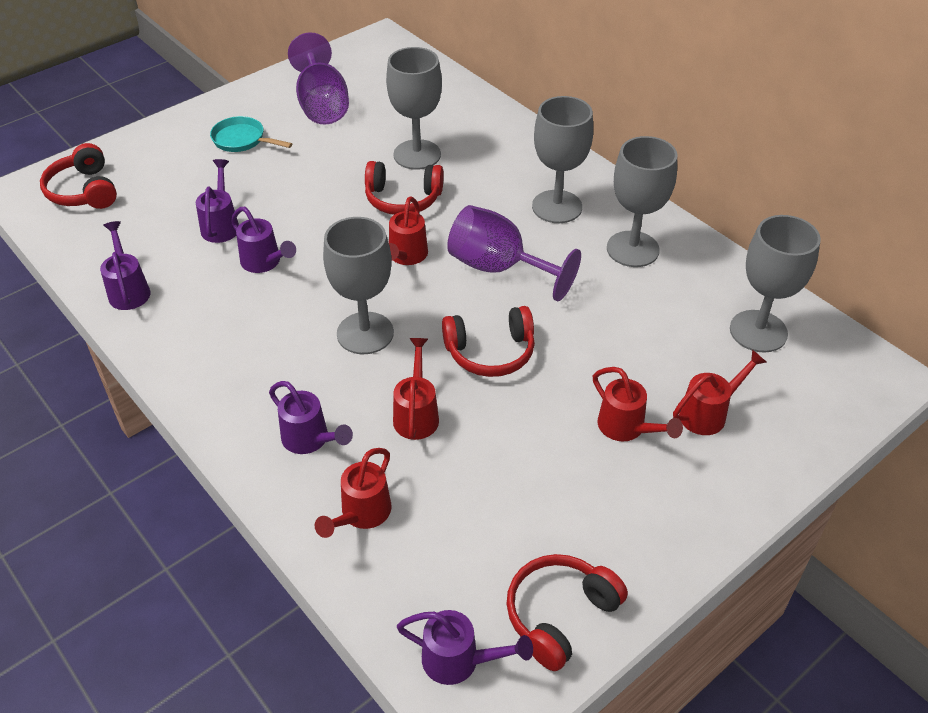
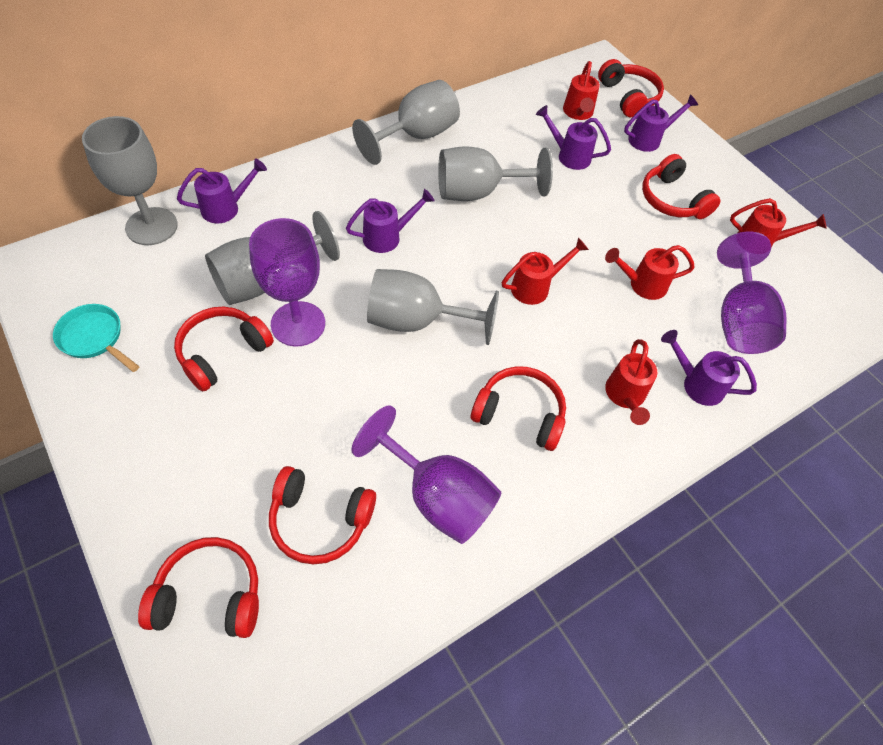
purple goblet: 2 -> 3
red headphones: 4 -> 6

